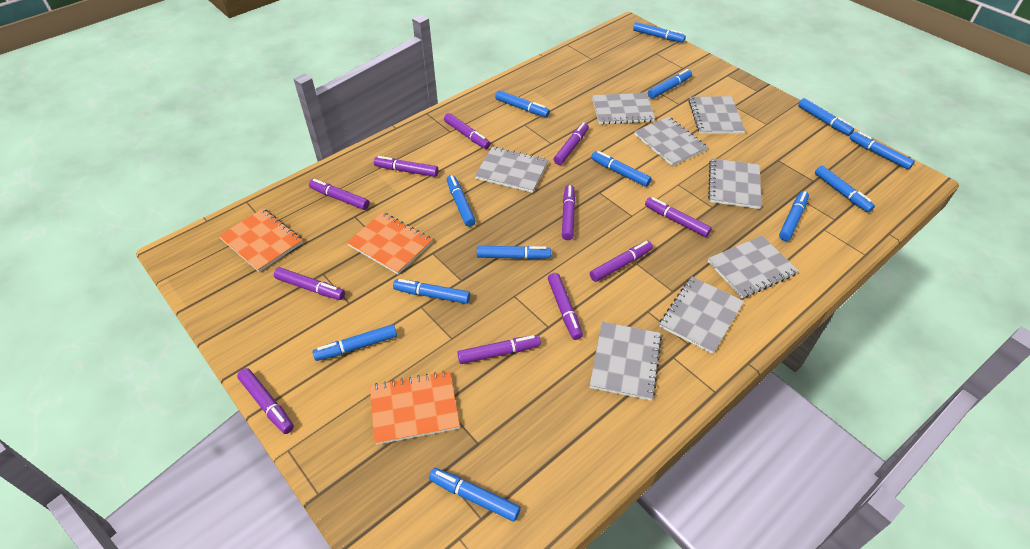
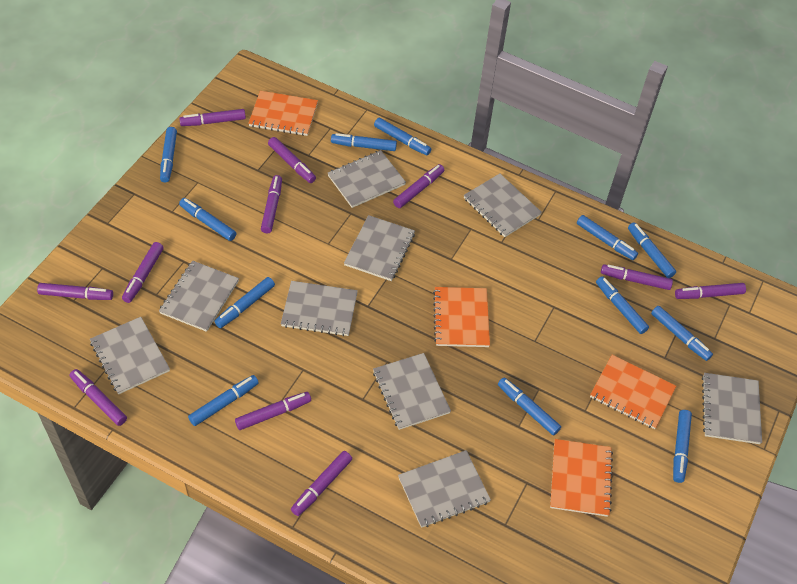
blue marker: 13 -> 12
grey notebook: 8 -> 9
orange notebook: 3 -> 4

